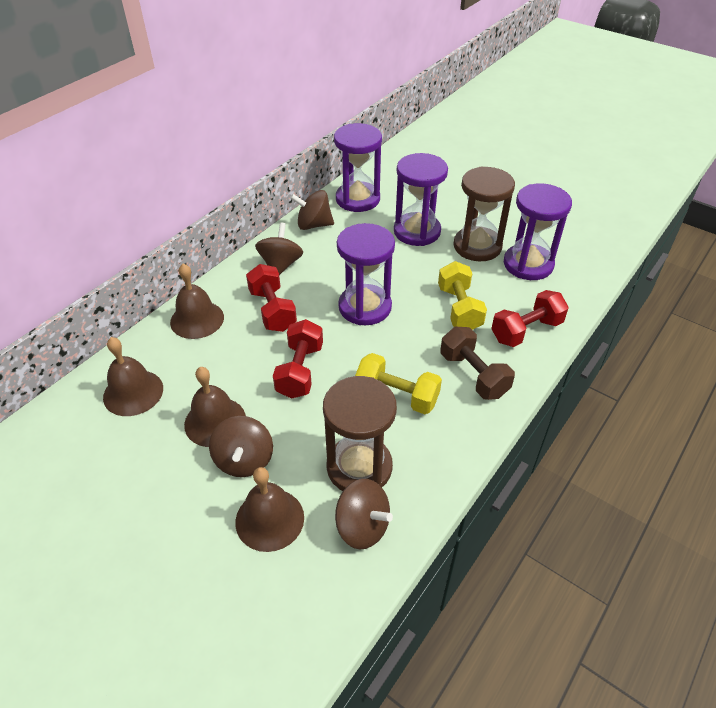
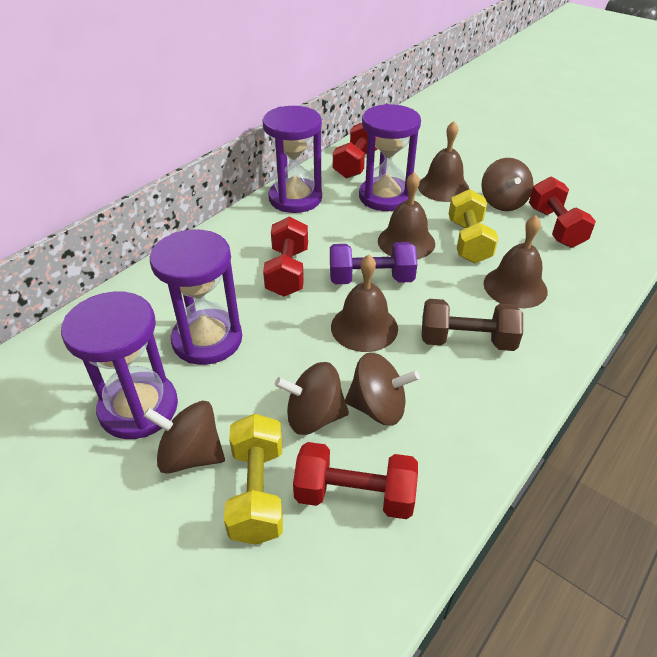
brown hourglass: 2 -> 0
purple dumbbell: 0 -> 1
red dumbbell: 3 -> 4

